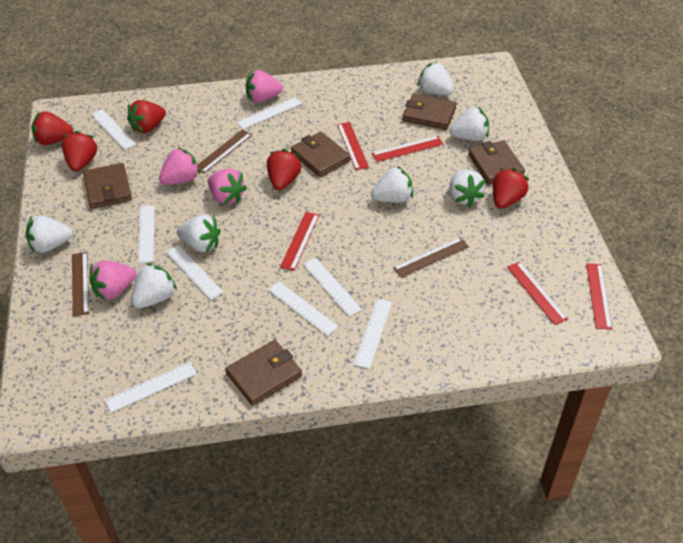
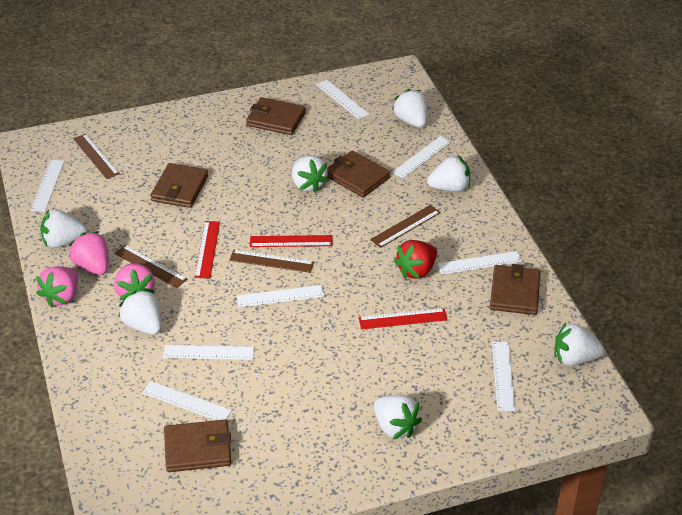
brown ruler: 3 -> 4
pink strawberry: 4 -> 3
red ruler: 5 -> 3
red strawberry: 5 -> 1

